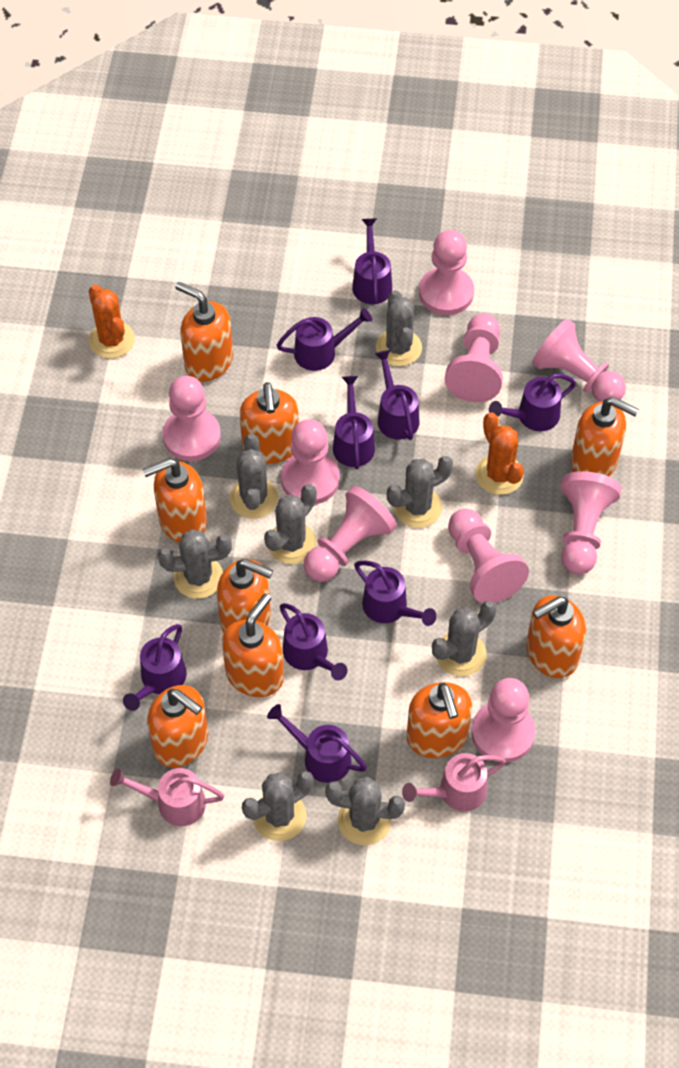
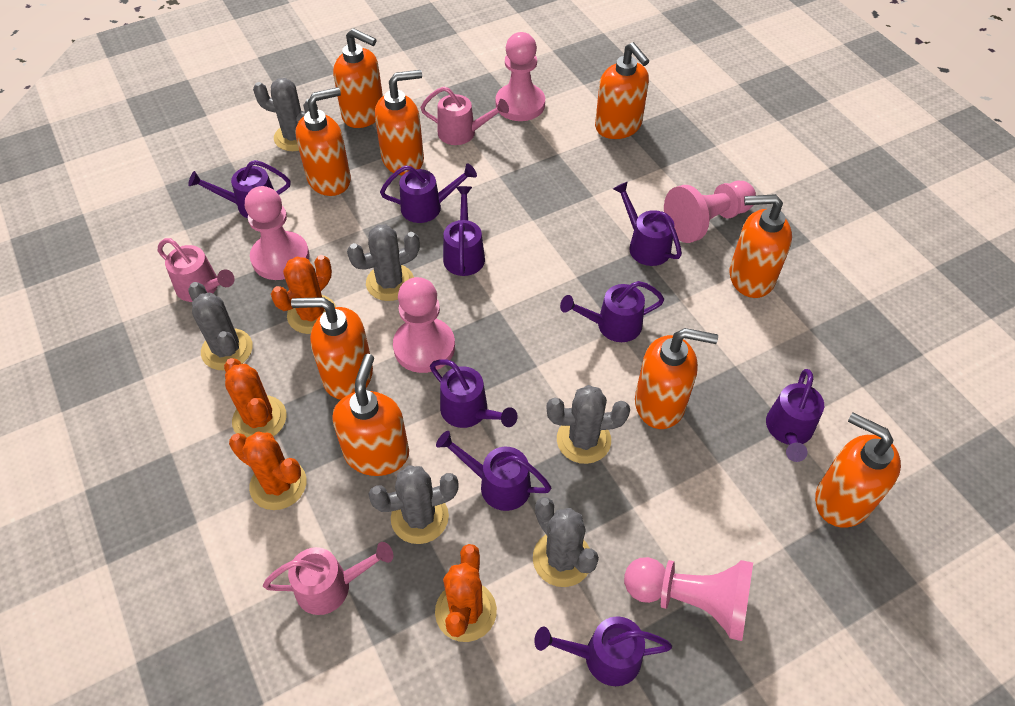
grey cactus: 8 -> 6
orange cactus: 2 -> 4
pink pawn: 9 -> 5
pink watering can: 2 -> 3

